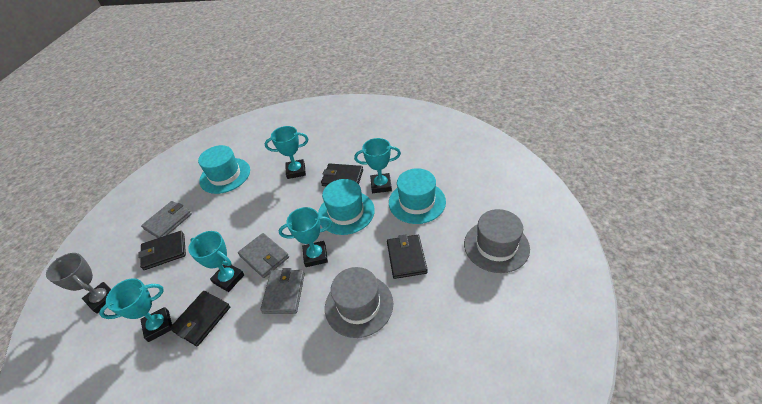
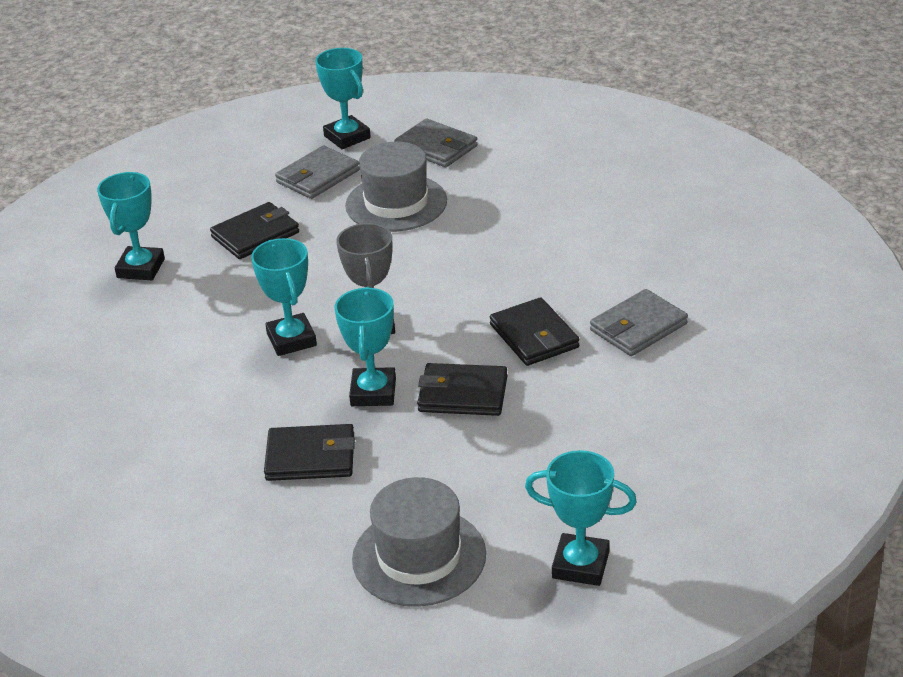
turquoise hat: 3 -> 0

